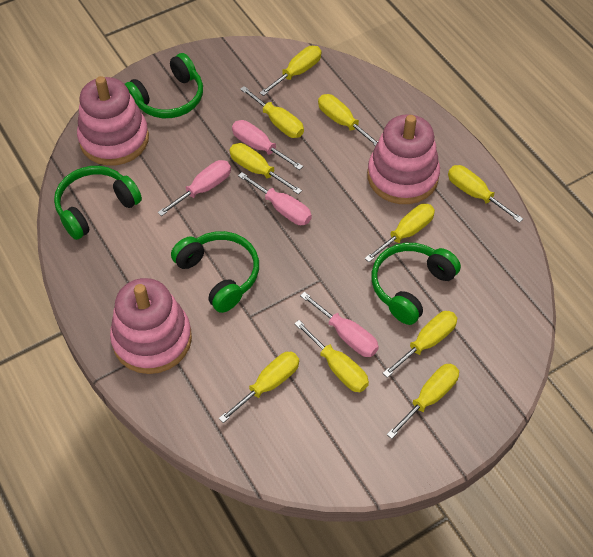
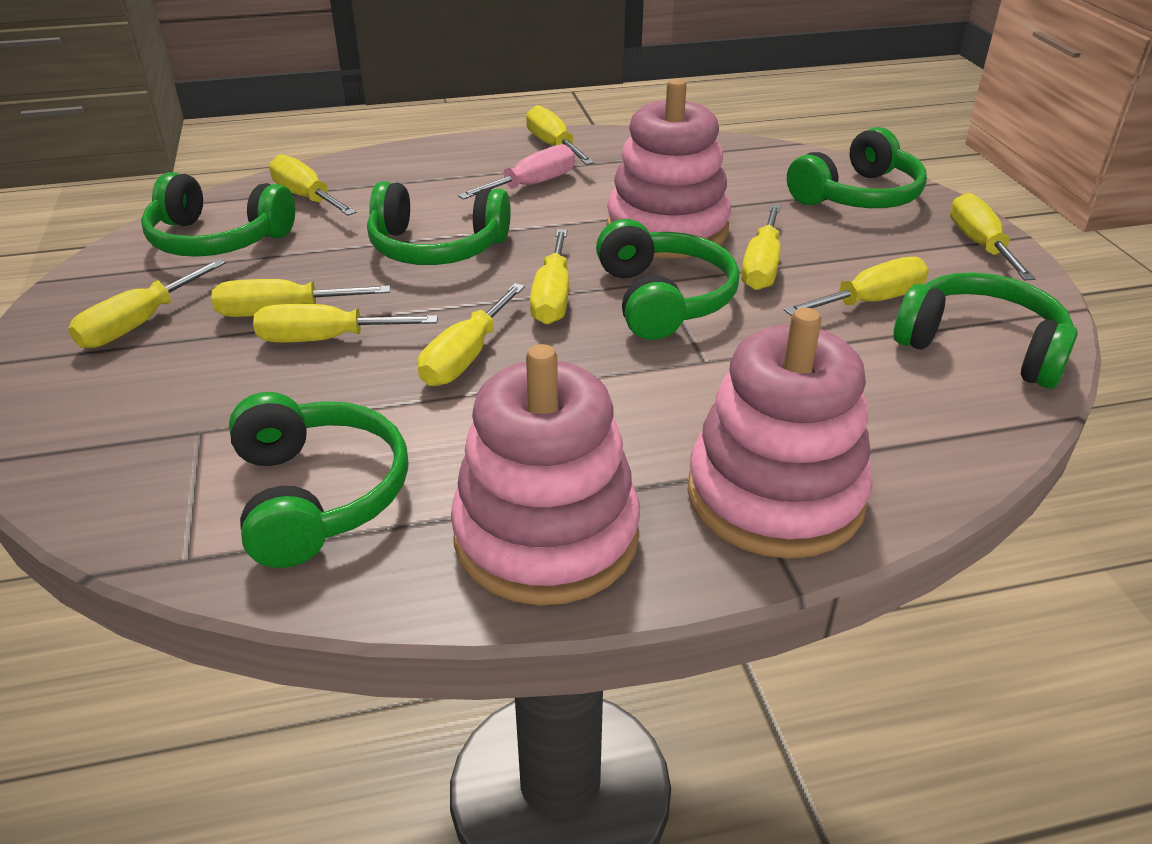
green headphones: 4 -> 6
pink screwdriver: 4 -> 1

